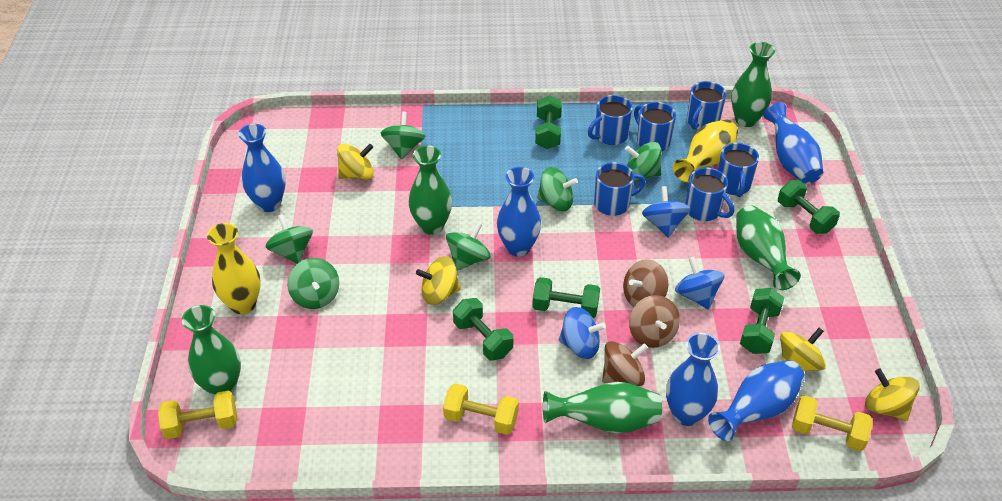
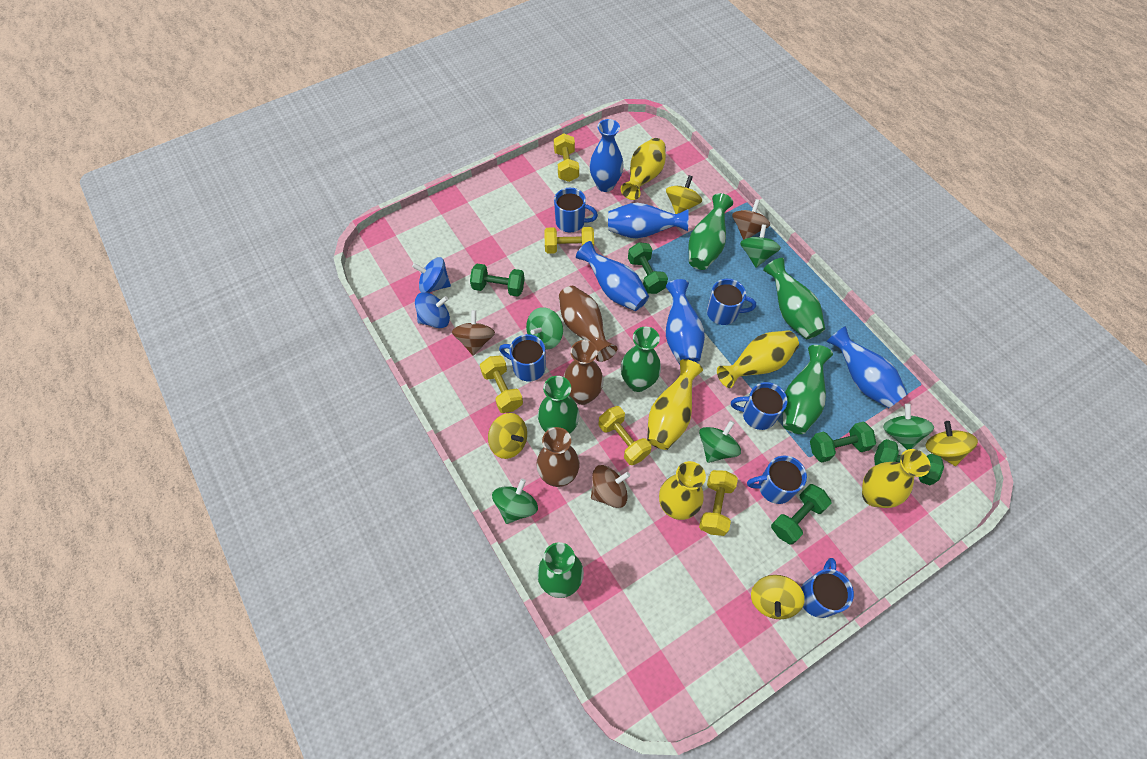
blue spinning top: 3 -> 2
brown vase: 0 -> 3
green spinning top: 6 -> 5
green vase: 5 -> 6
yellow dumbbell: 3 -> 5
yellow vase: 2 -> 5

